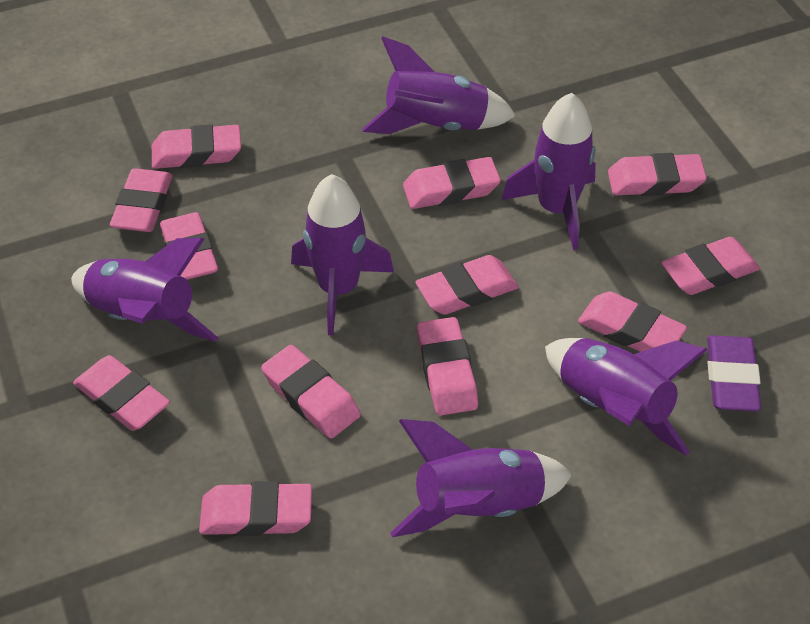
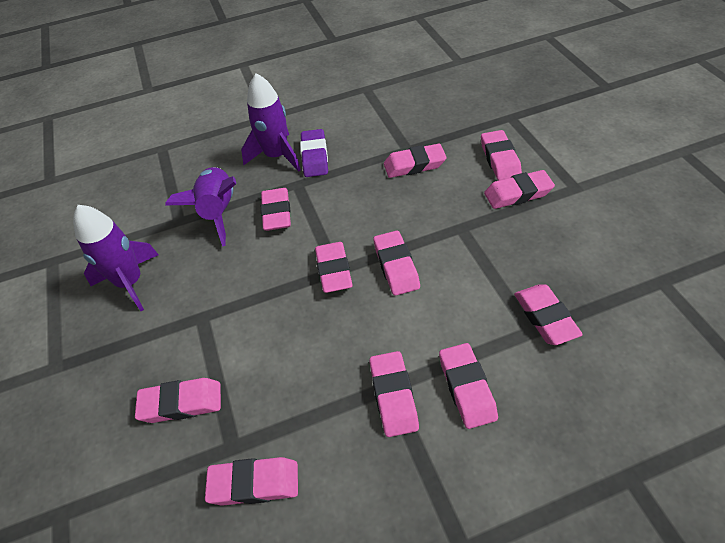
pink eraser: 12 -> 11
purple rocket: 6 -> 3

